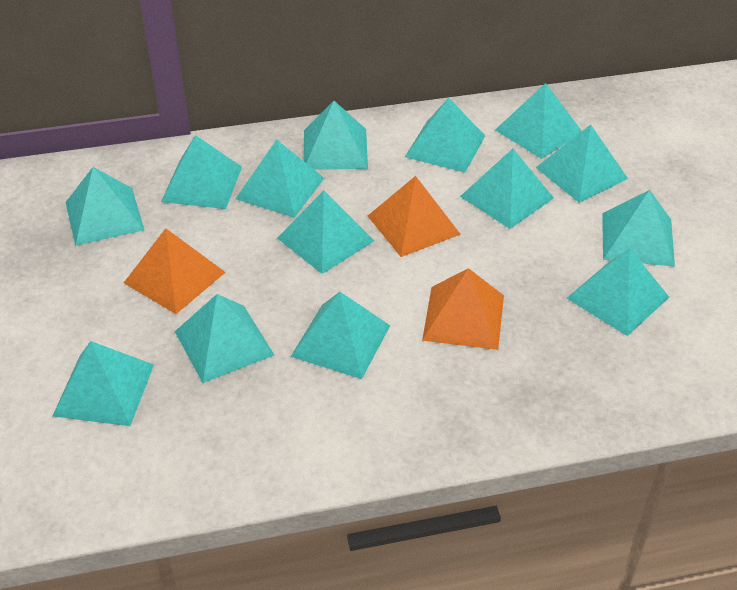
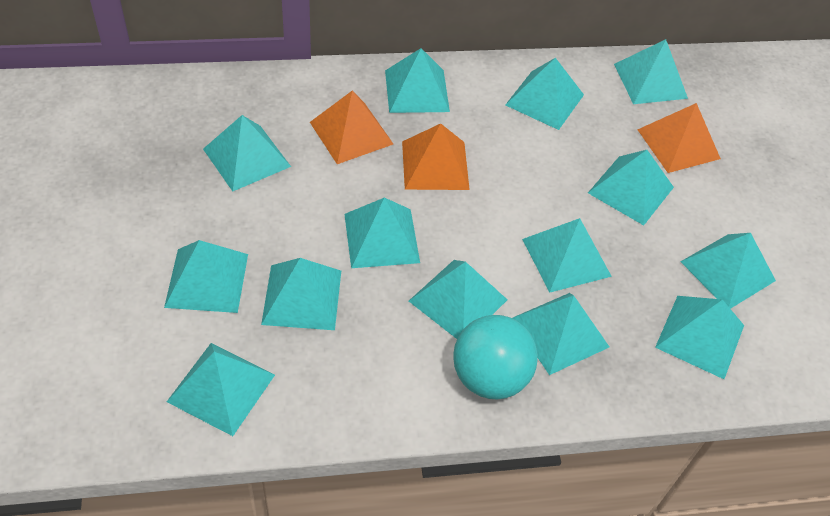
turquoise ball: 0 -> 1

